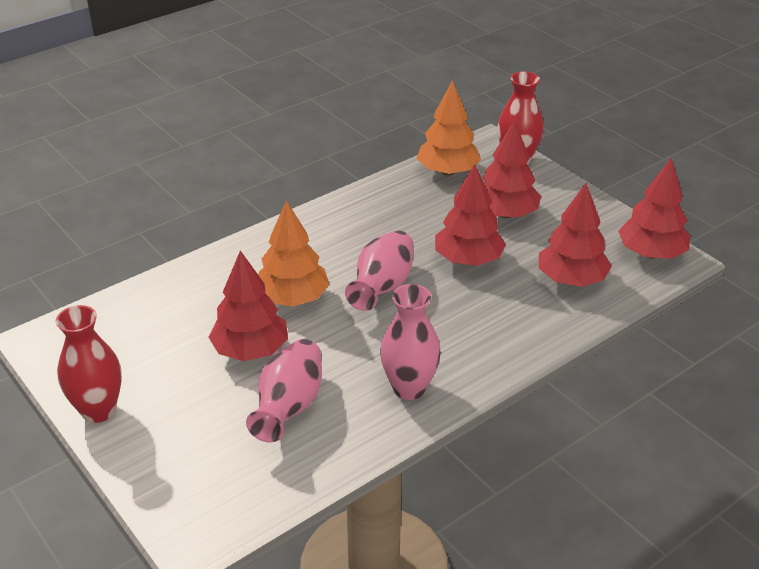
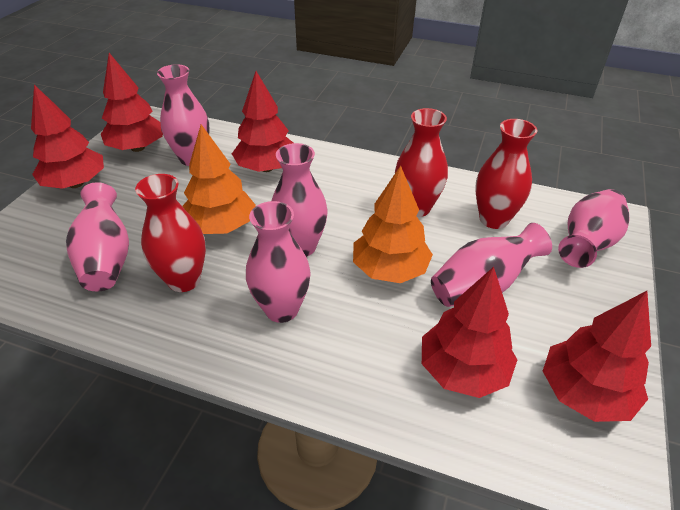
pink vase: 3 -> 6
red vase: 2 -> 3

